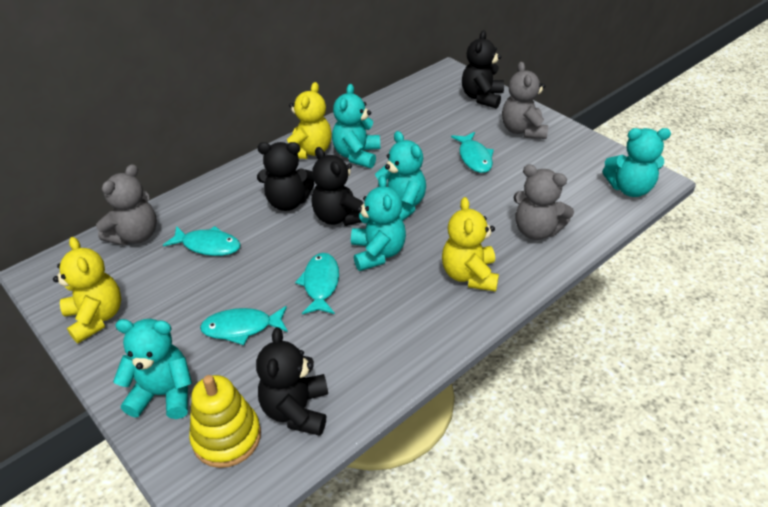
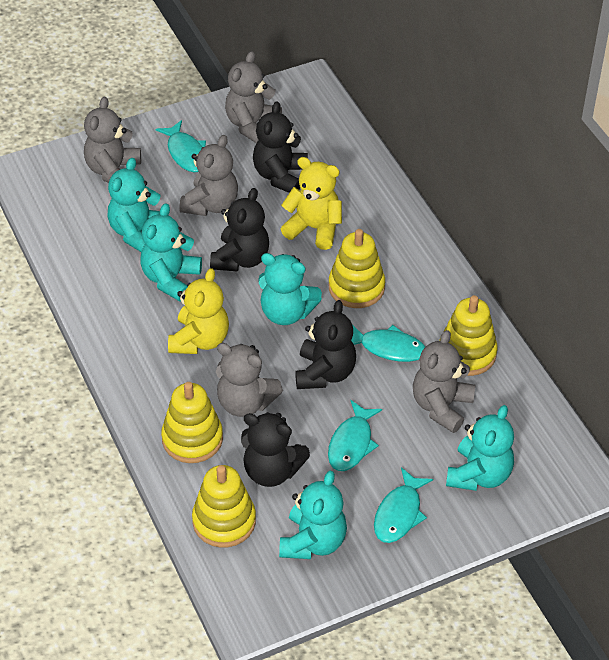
grey teddy bear: 3 -> 5
yellow stacking toy: 1 -> 4
yellow teddy bear: 3 -> 2

